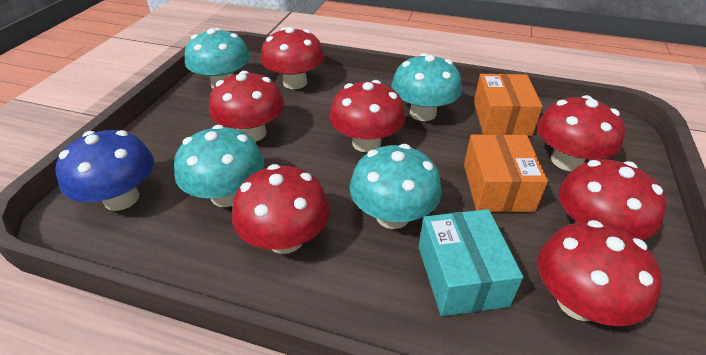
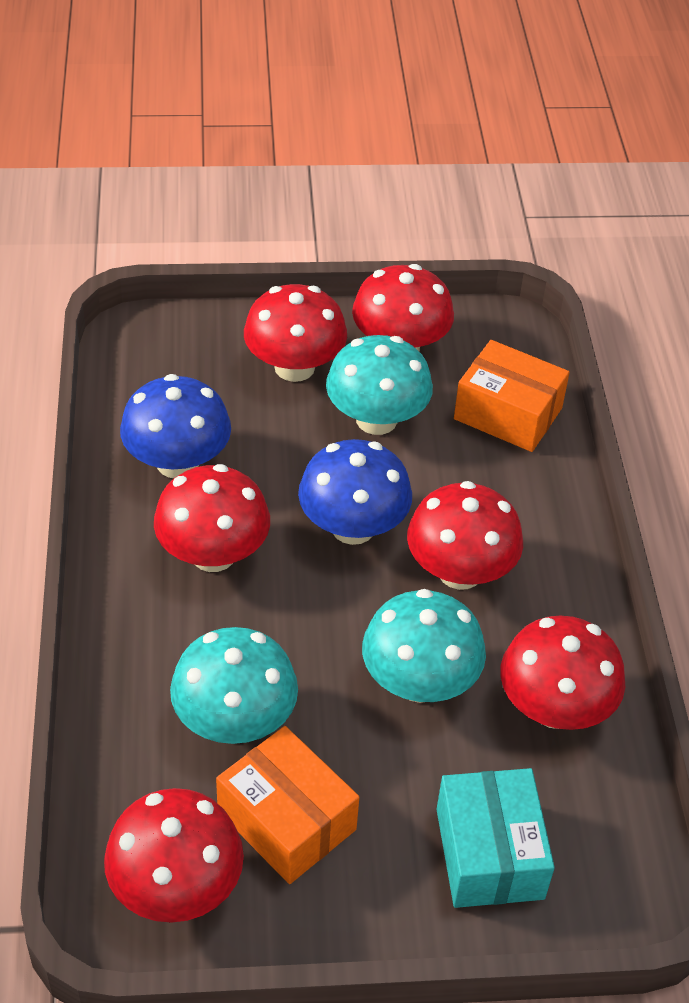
blue mushroom: 1 -> 2
red mushroom: 7 -> 6
turquoise mushroom: 4 -> 3

